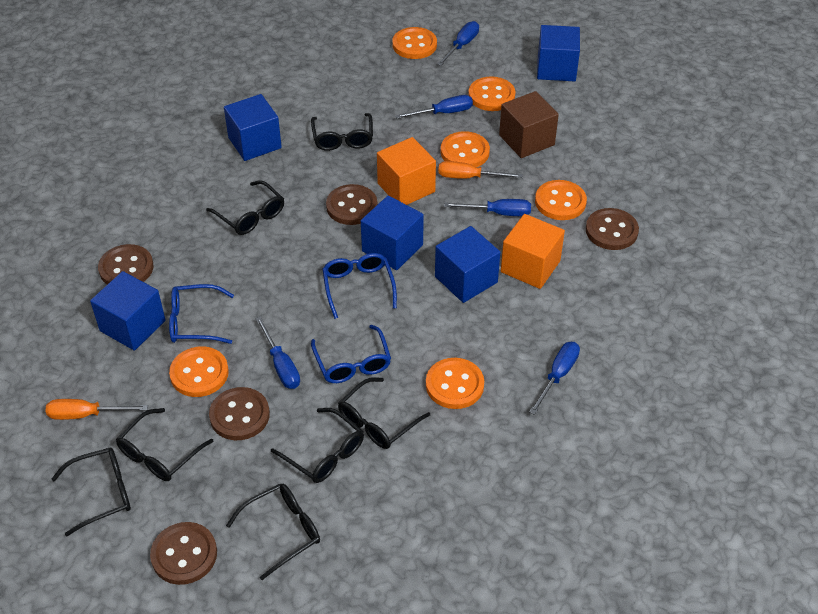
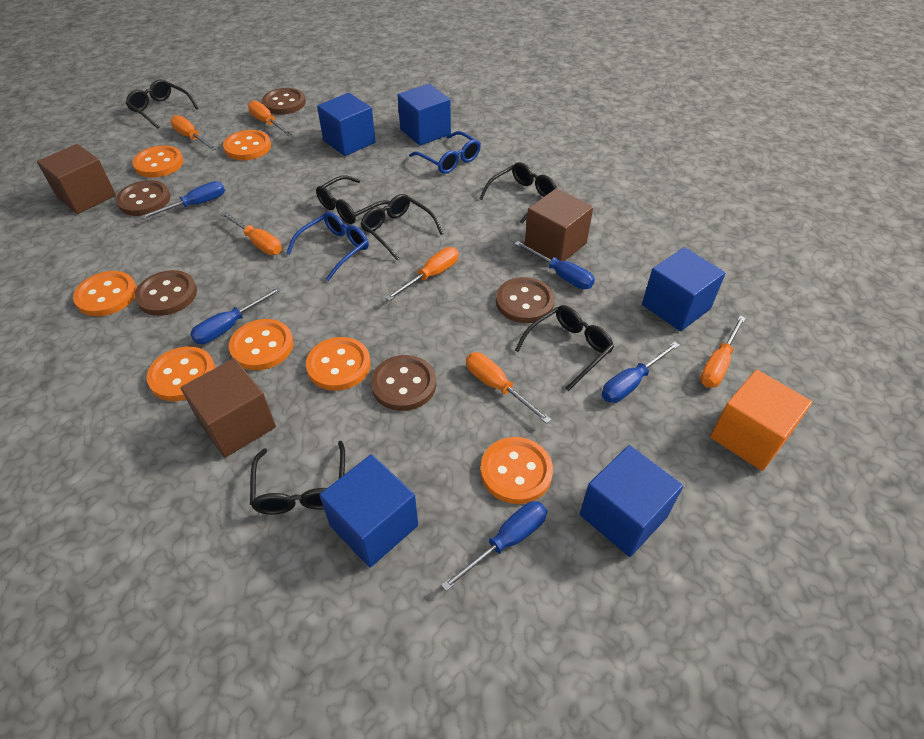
black glasses: 7 -> 6
blue glasses: 3 -> 2
brown cube: 1 -> 3
orange button: 6 -> 7
orange cube: 2 -> 1
orange screwdriver: 2 -> 6

